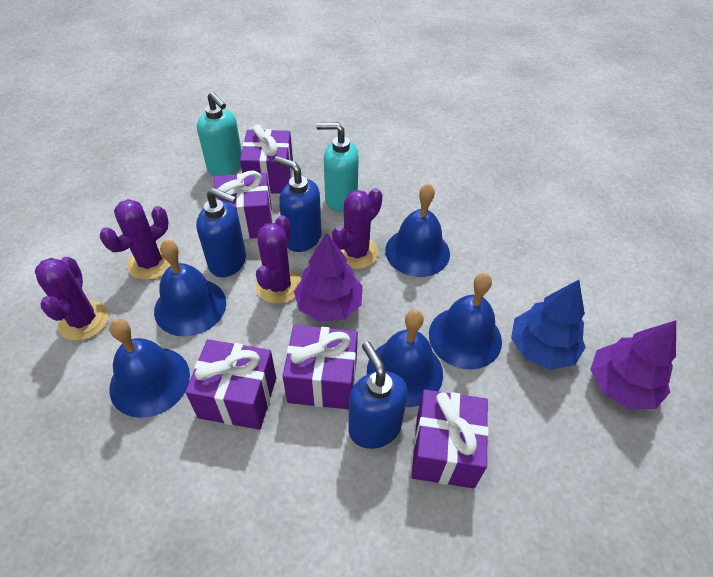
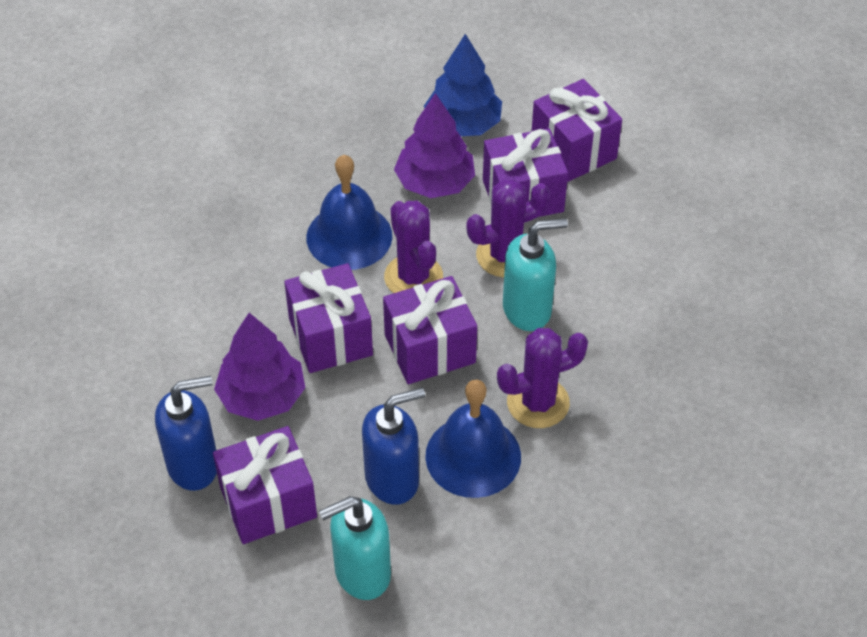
blue bell: 5 -> 2
blue soap dispenser: 3 -> 2
purple cactus: 4 -> 3

